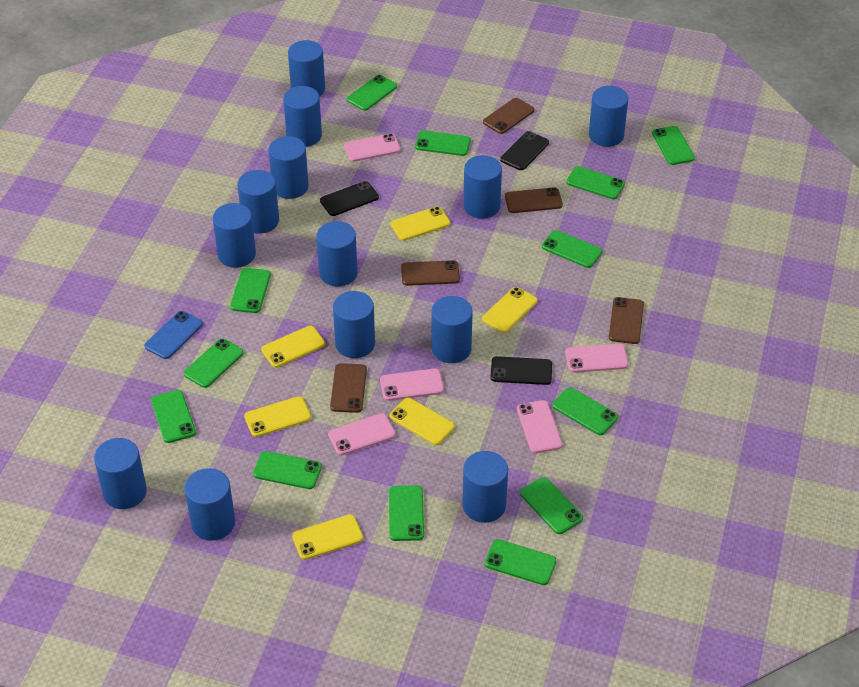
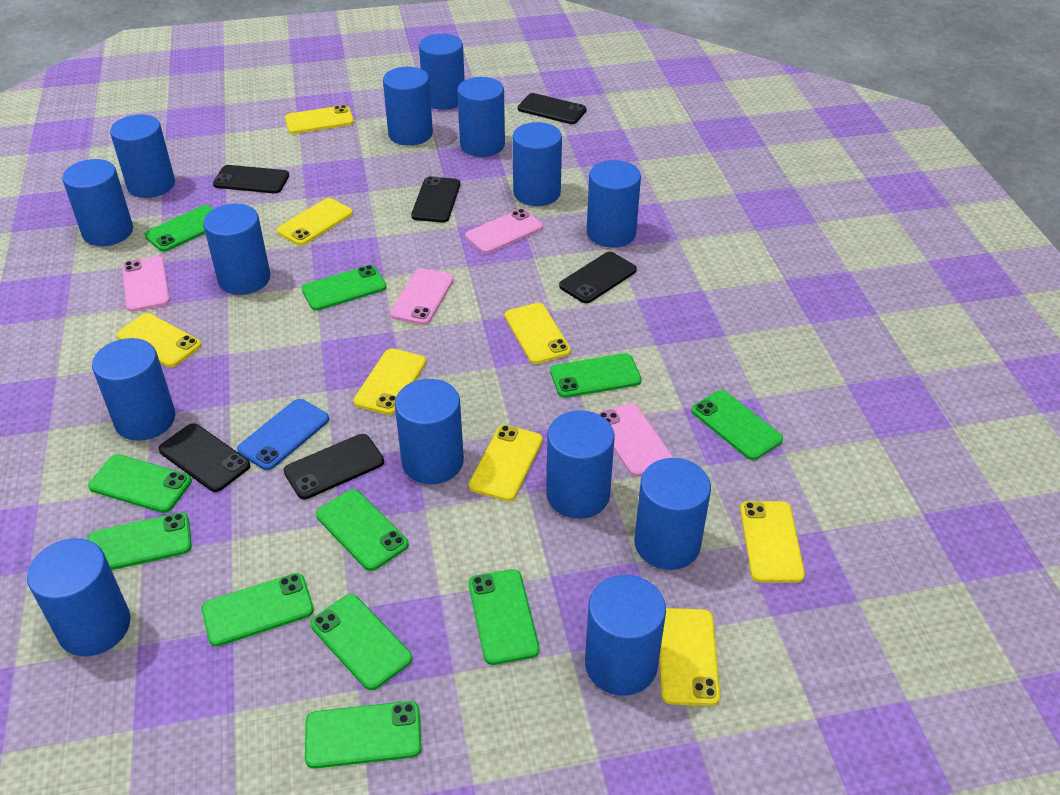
black phone: 3 -> 6
blue cylinder: 13 -> 14
brown phone: 5 -> 0
green phone: 13 -> 11
pink phone: 5 -> 4
yellow phone: 6 -> 8

